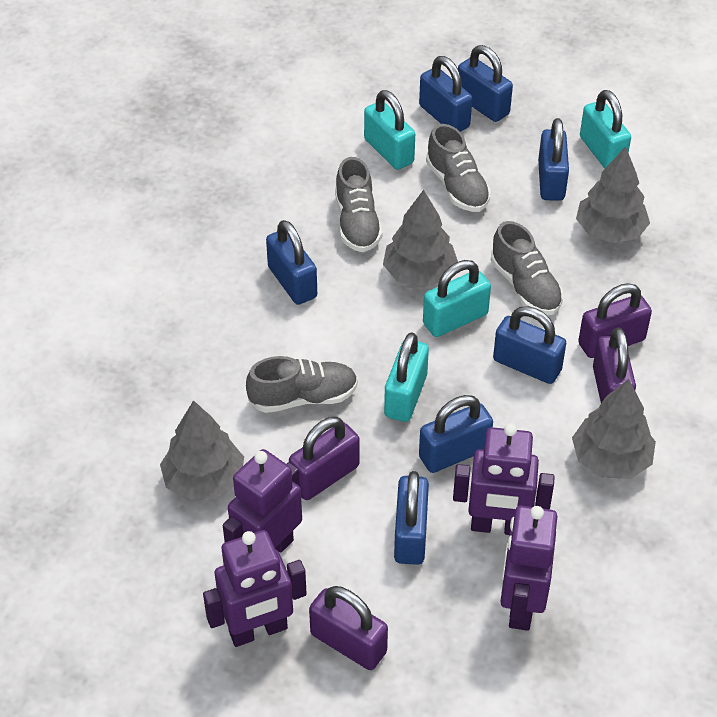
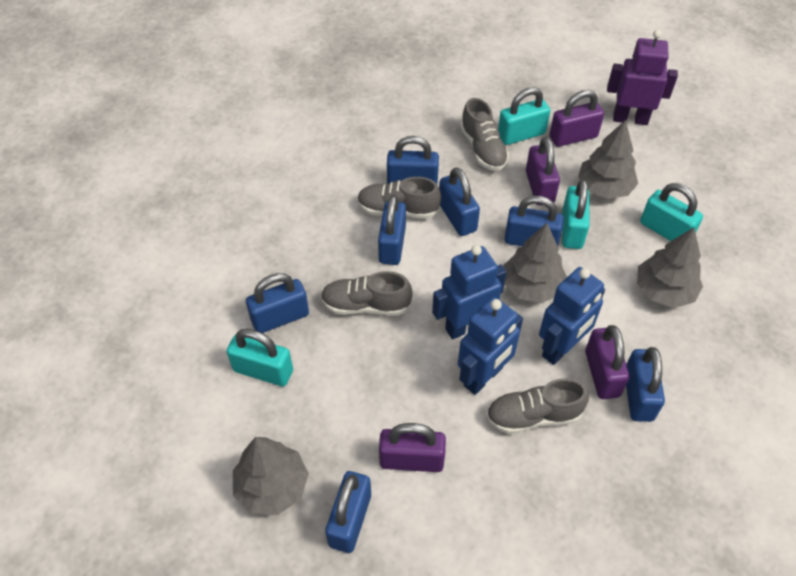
blue robot: 0 -> 3
purple robot: 4 -> 1

